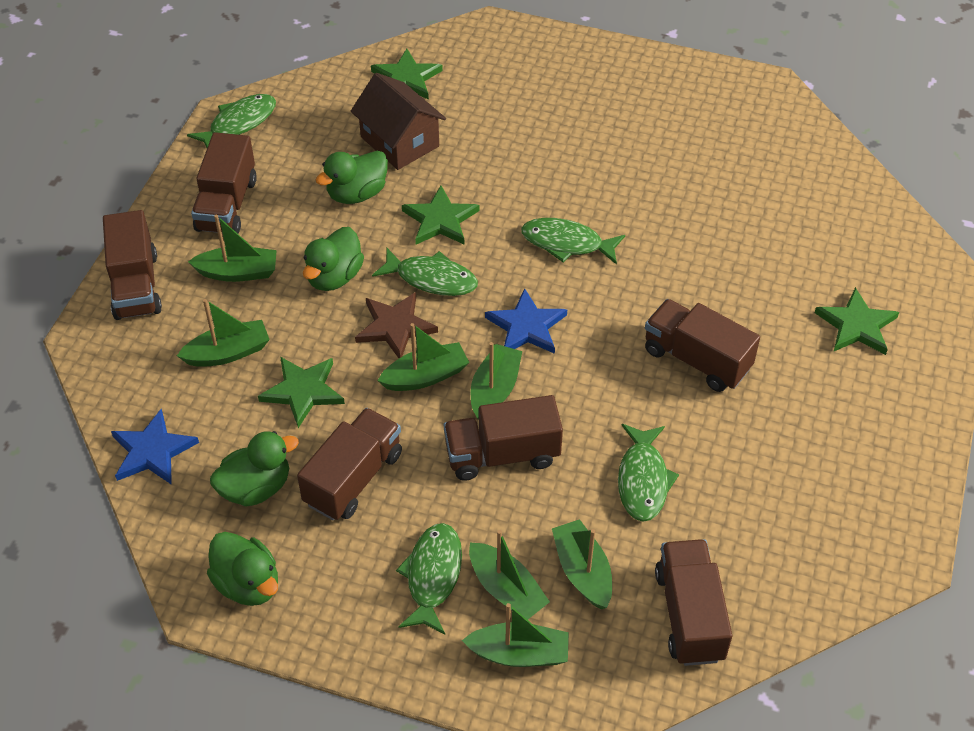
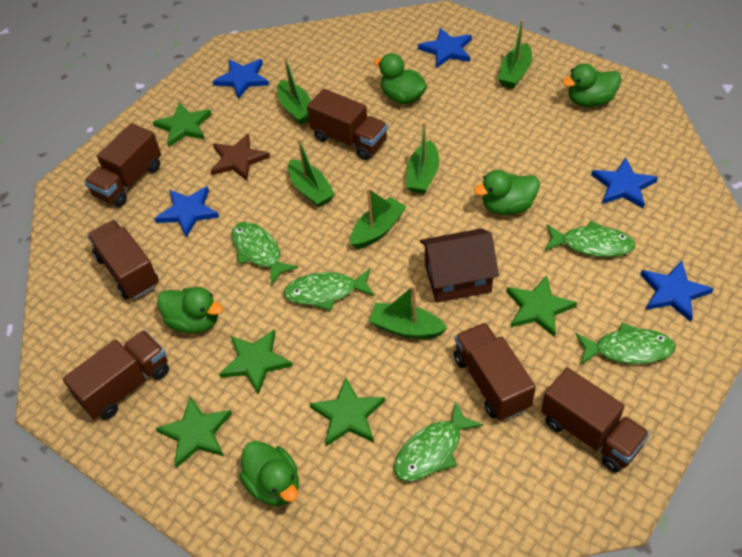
blue star: 2 -> 5
green boat: 7 -> 6
green duck: 4 -> 5
green star: 4 -> 5

